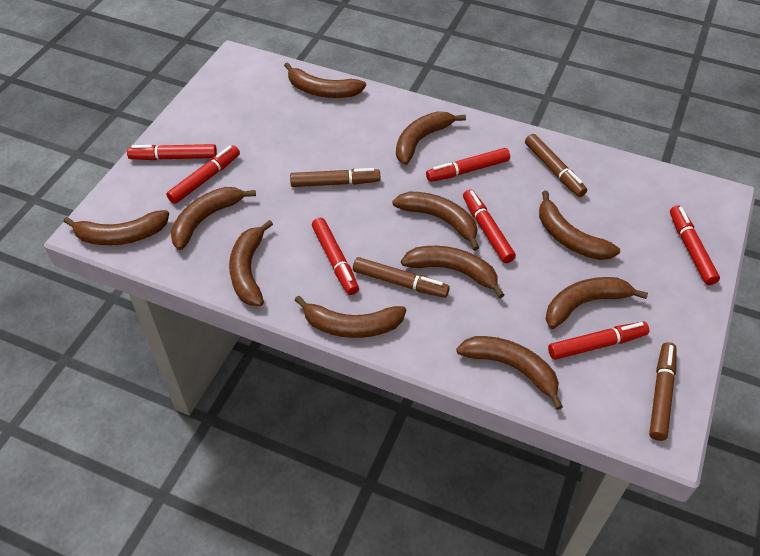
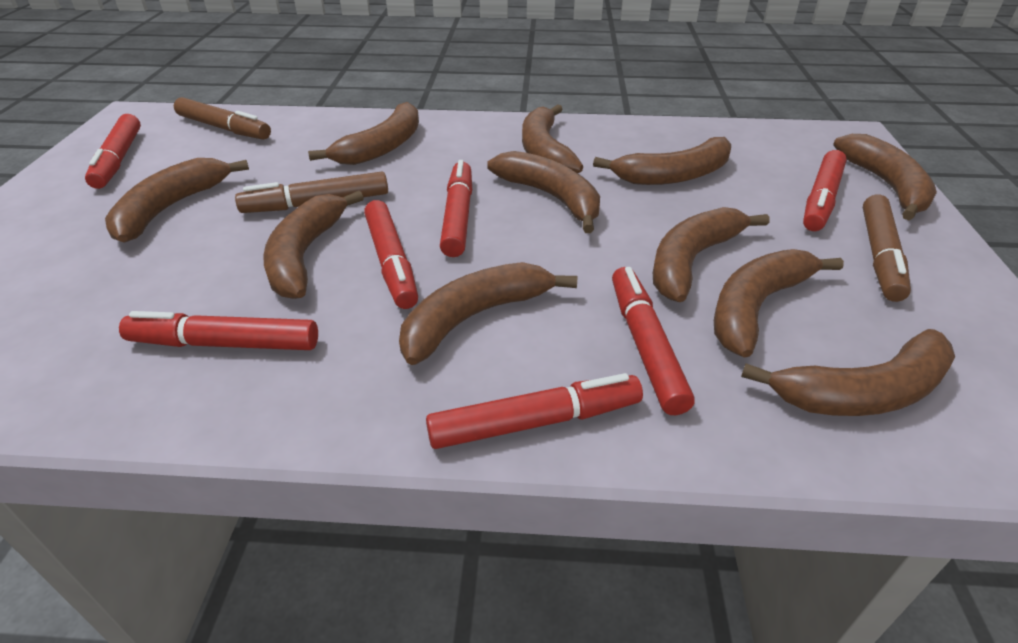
brown marker: 4 -> 3

